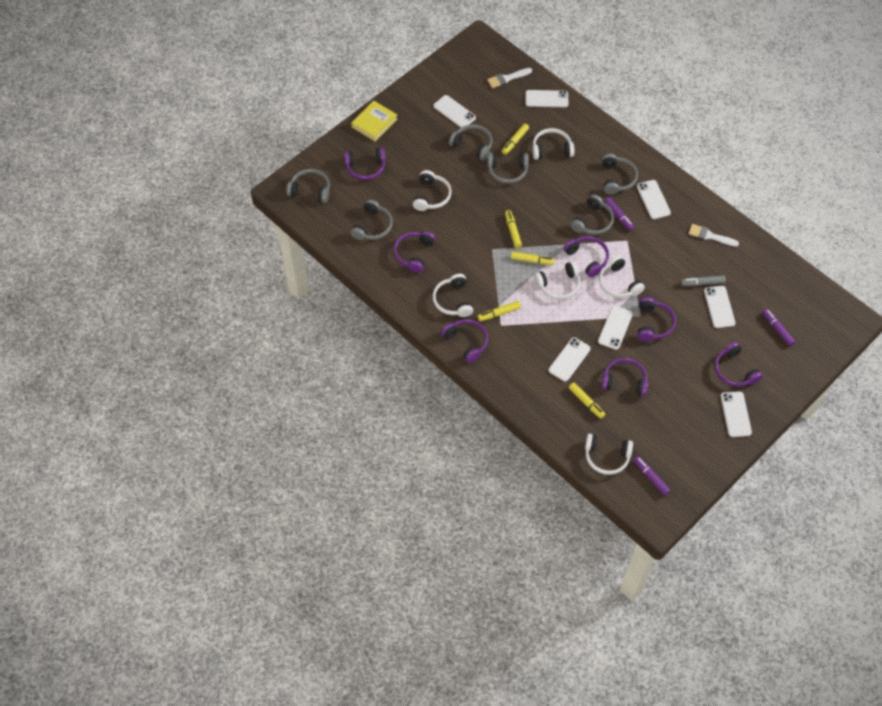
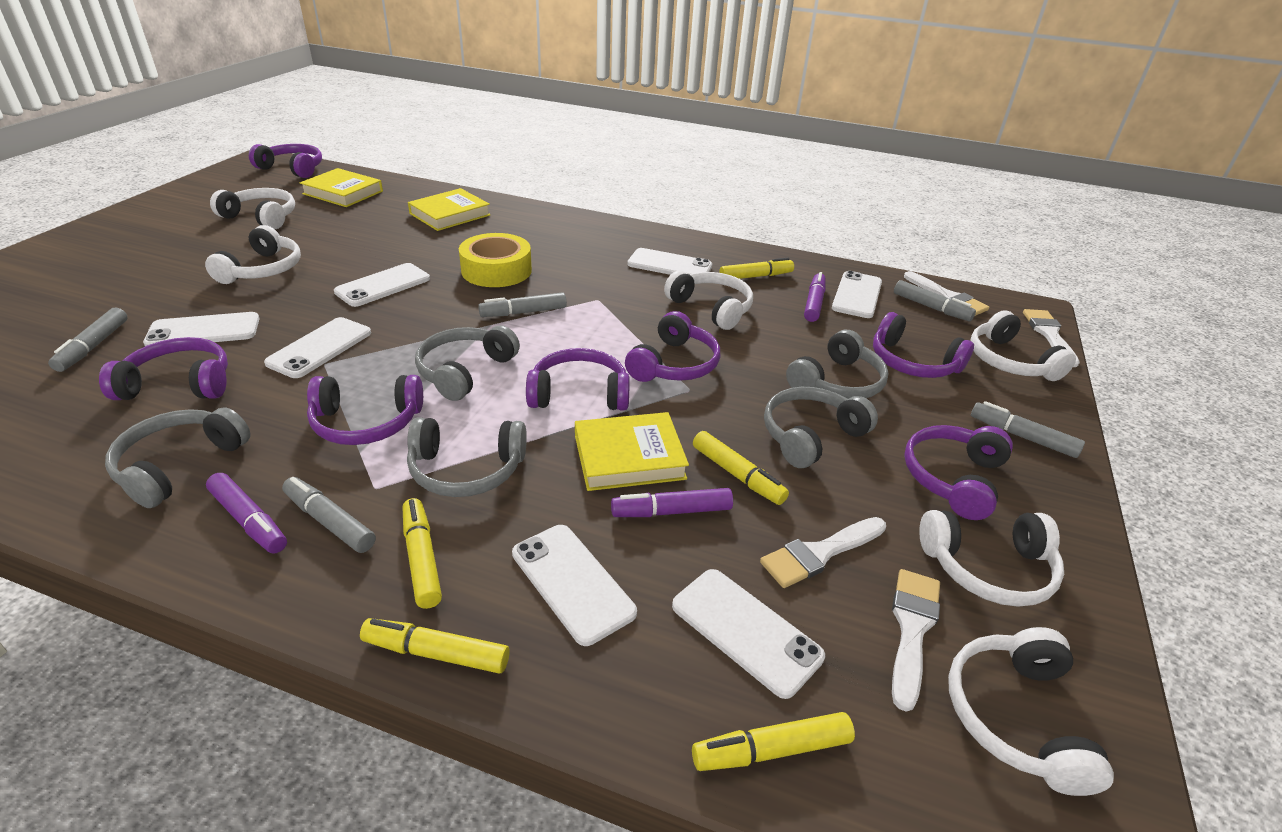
grey headphones: 6 -> 5
grey marker: 1 -> 5
white brush: 2 -> 4
yellow book: 1 -> 3
yellow tape: 0 -> 1

